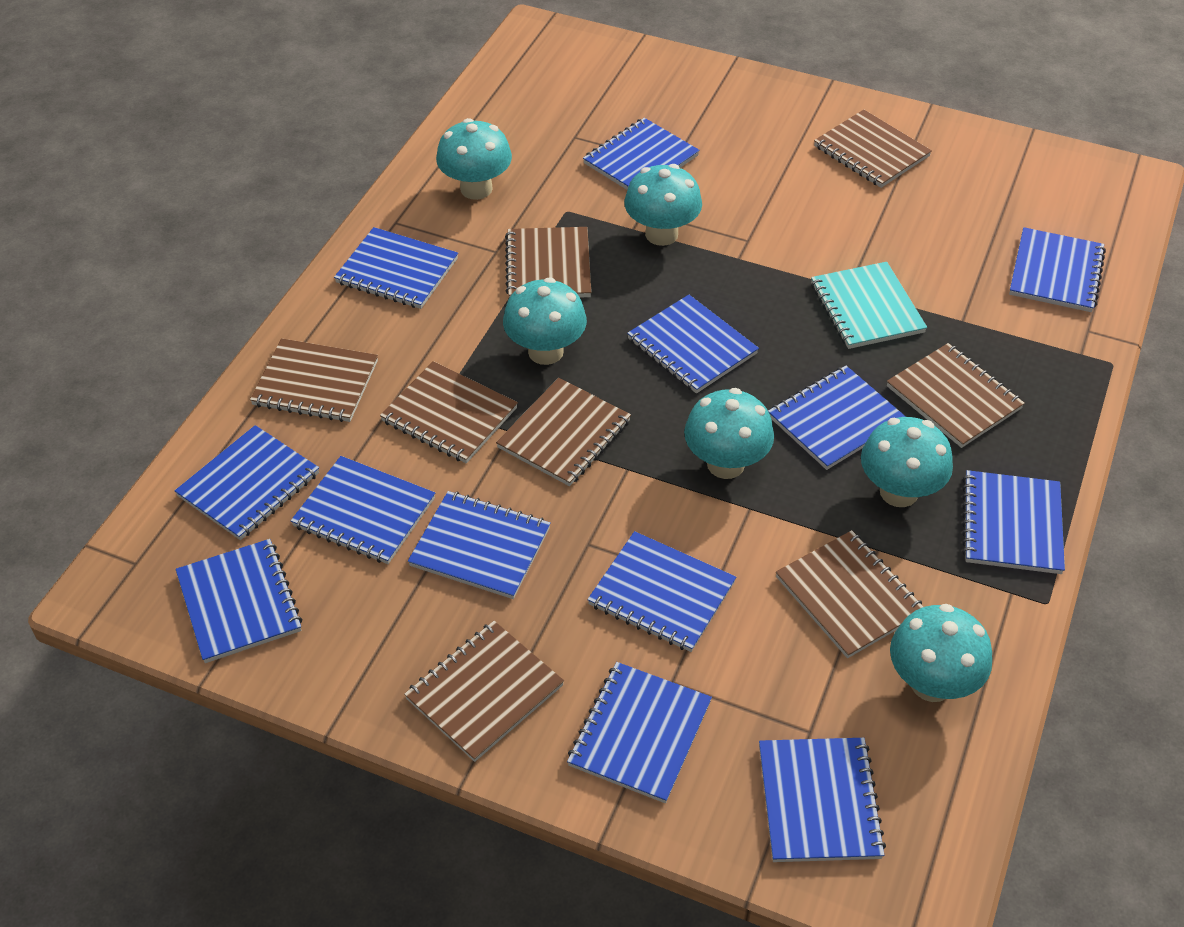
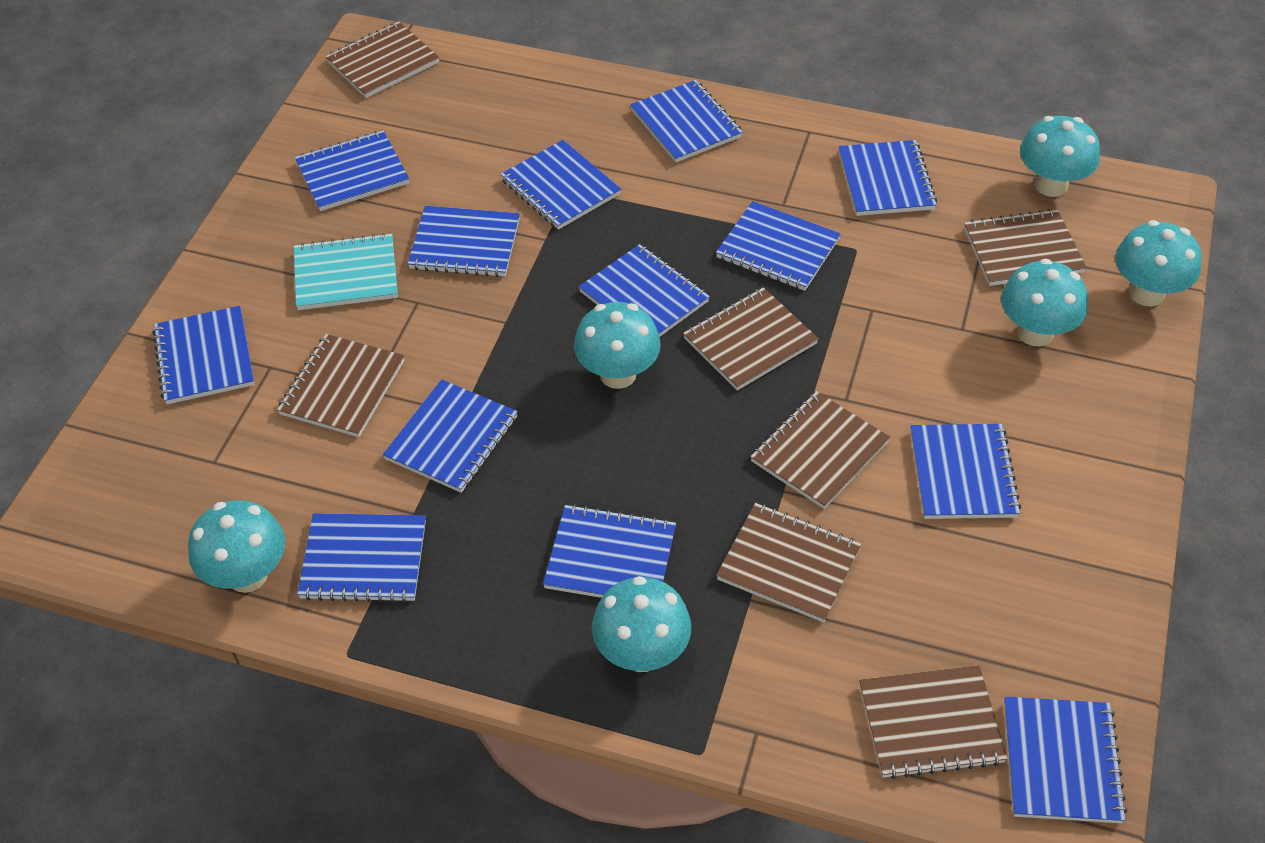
brown notebook: 8 -> 7

